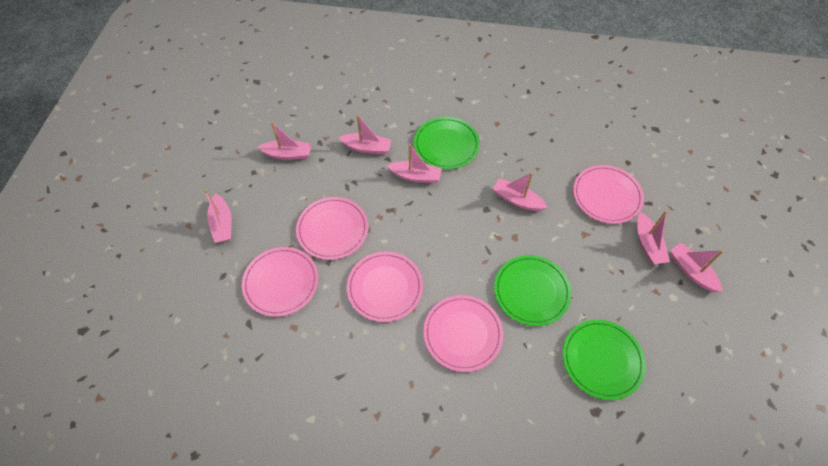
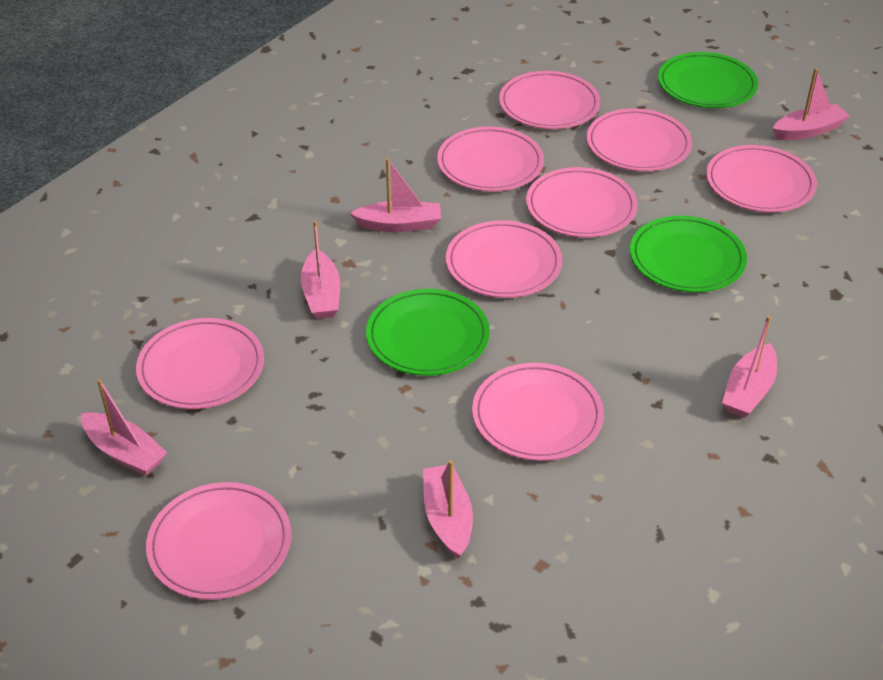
pink boat: 7 -> 6
pink plate: 5 -> 9

